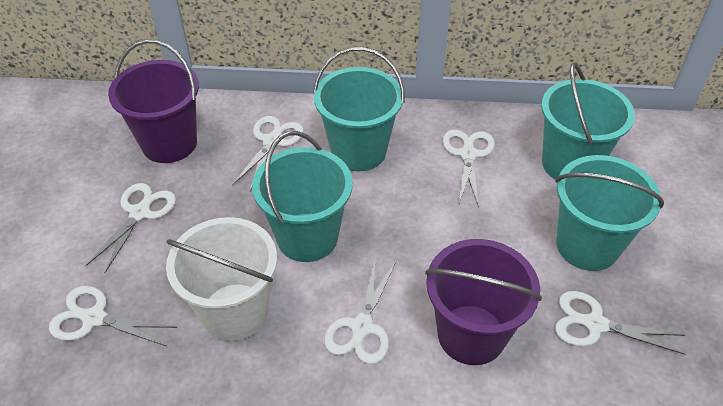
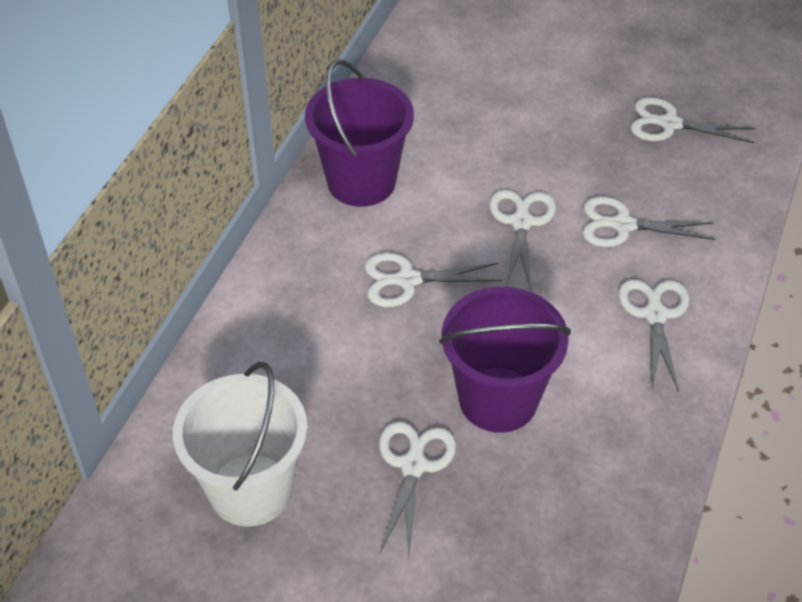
turquoise bucket: 4 -> 0

